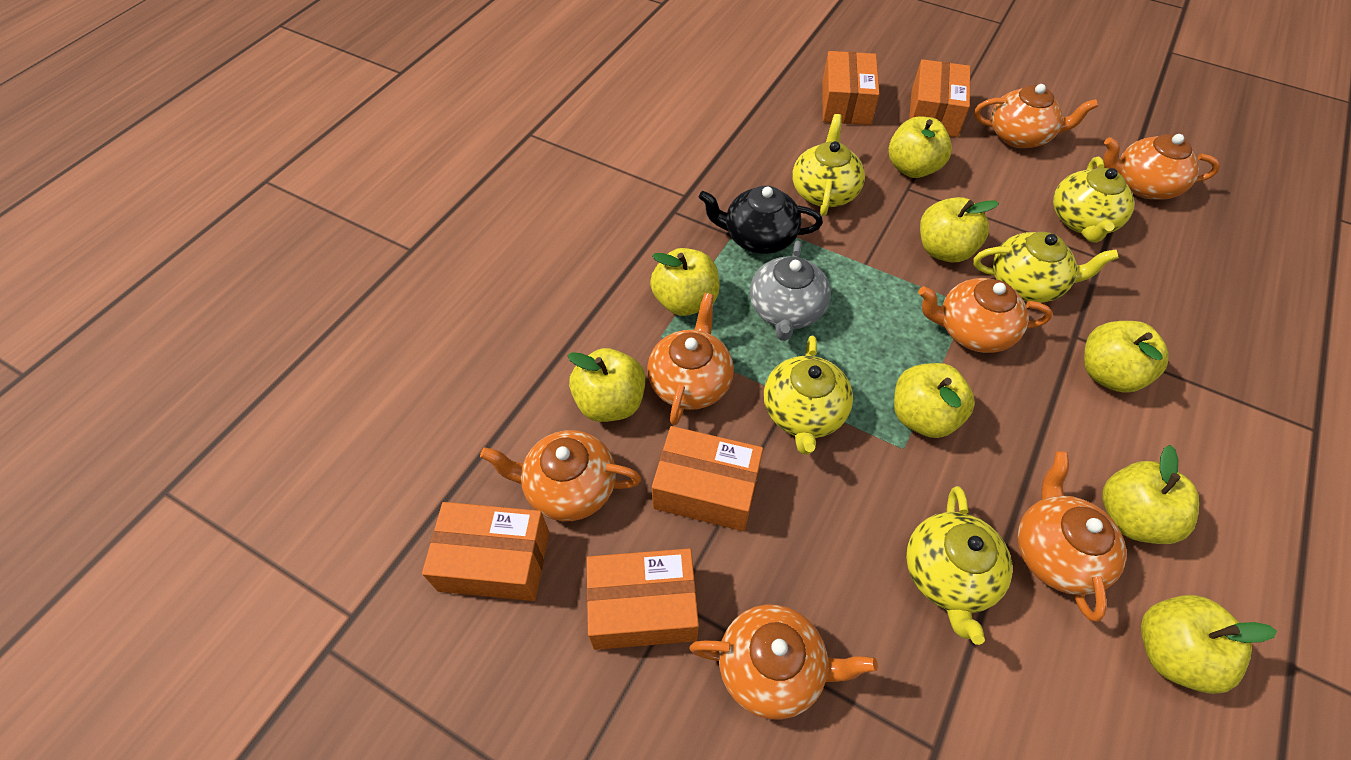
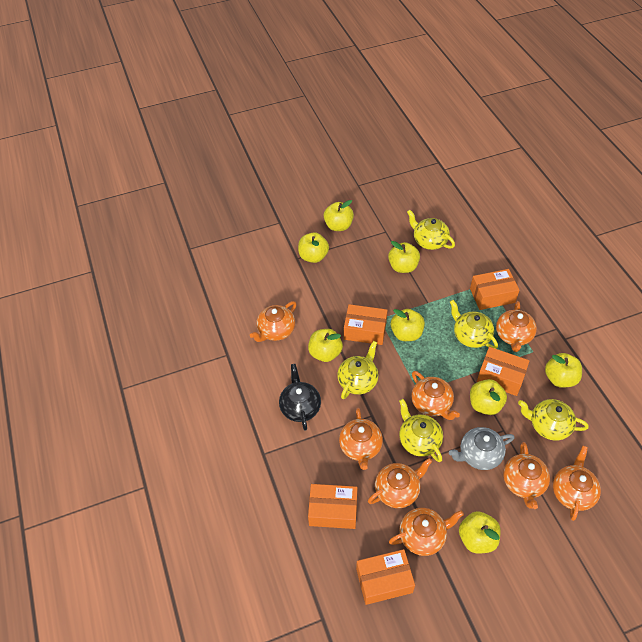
orange teapot: 7 -> 8

